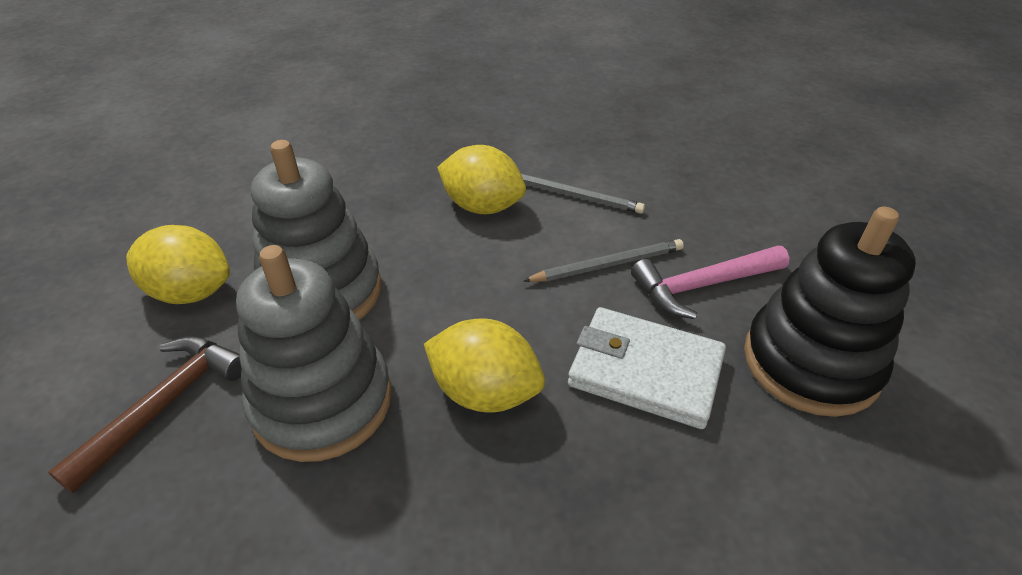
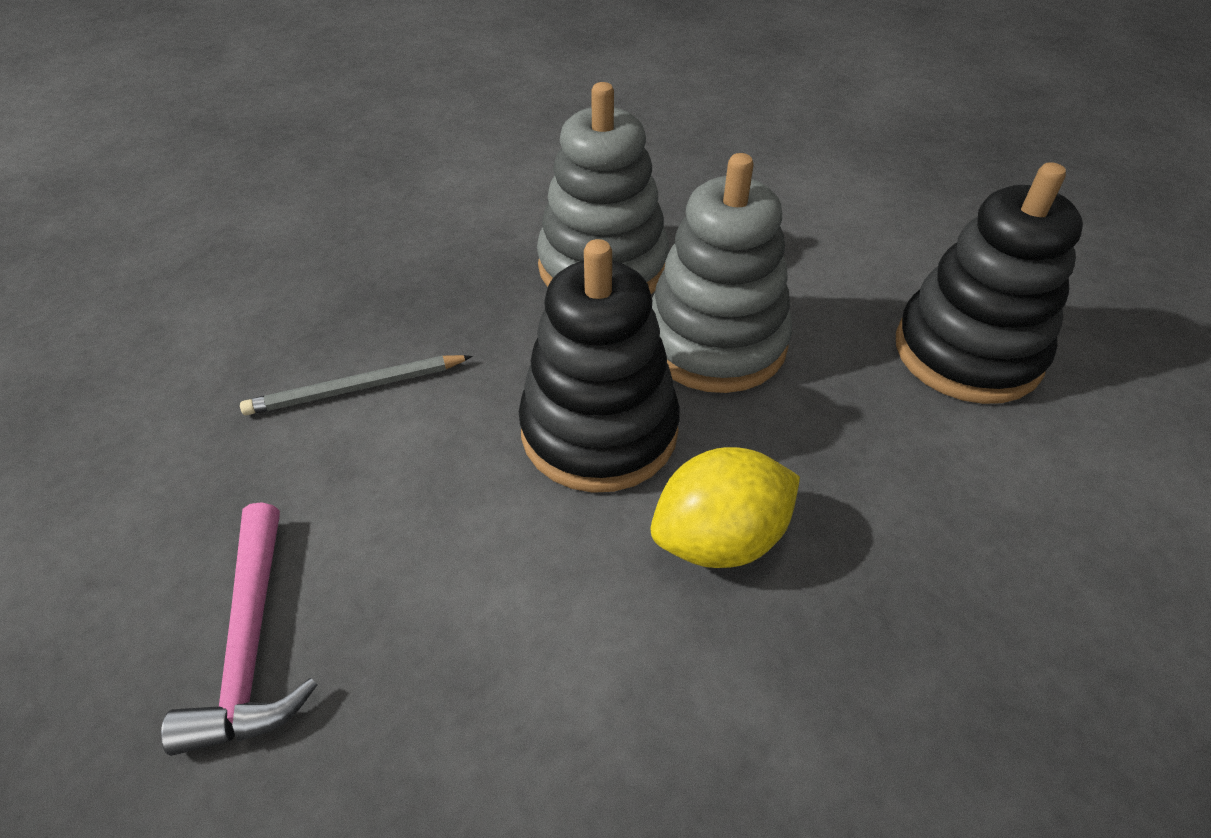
black stacking toy: 1 -> 2
brown hammer: 1 -> 0
grey pencil: 2 -> 1
white wallet: 1 -> 0
yellow lemon: 3 -> 1

